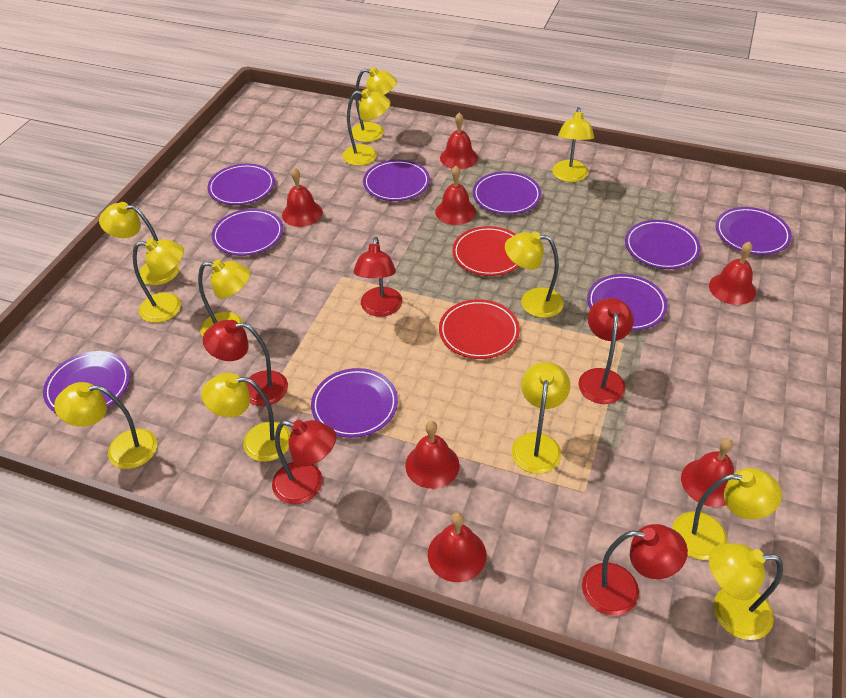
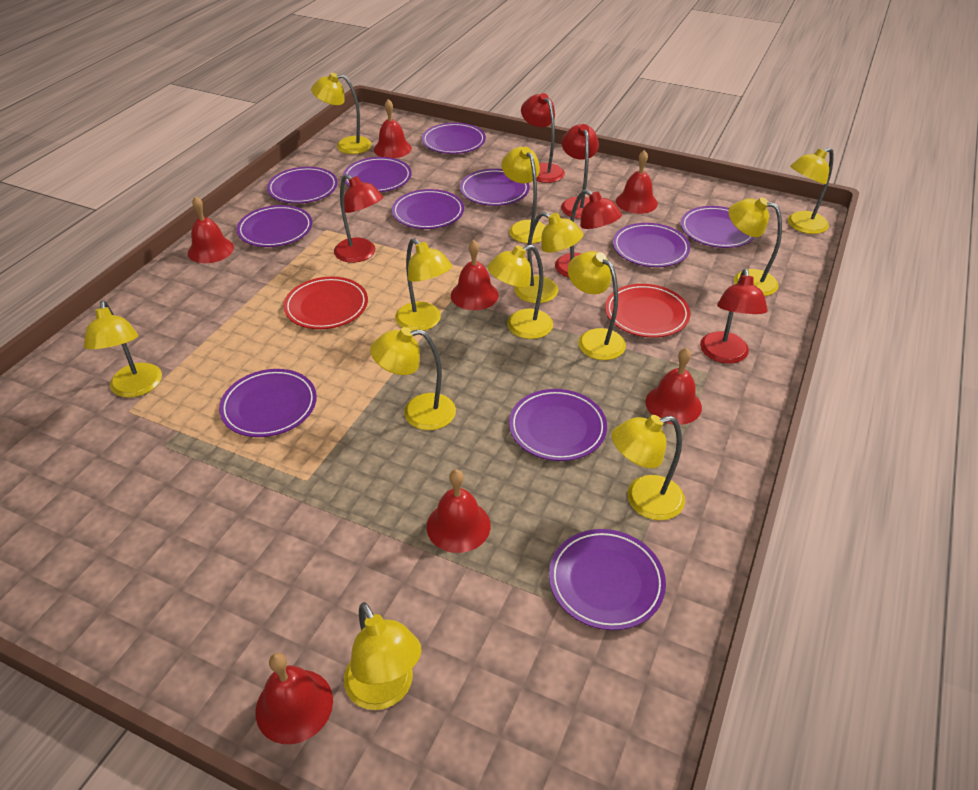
purple plate: 9 -> 11

